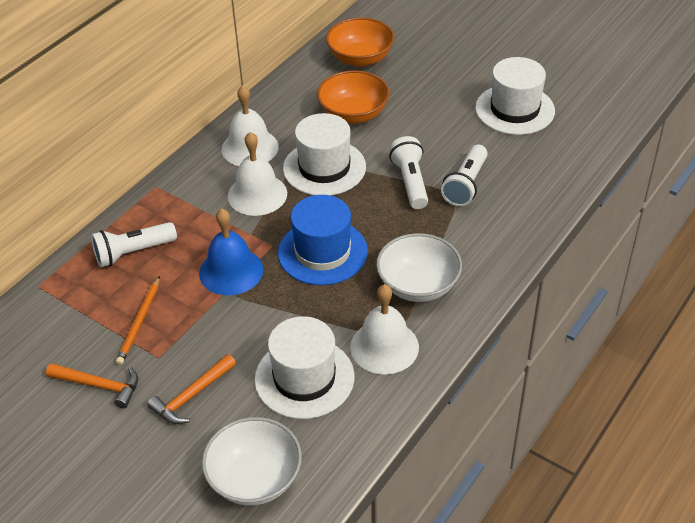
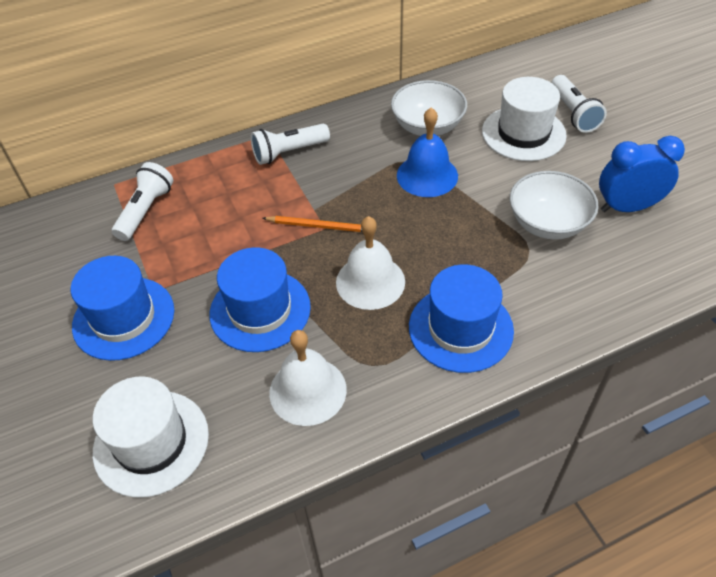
blue clock: 0 -> 1
blue hat: 1 -> 3
orange bowl: 2 -> 0
orange hammer: 2 -> 0
white bell: 3 -> 2
white hat: 3 -> 2

